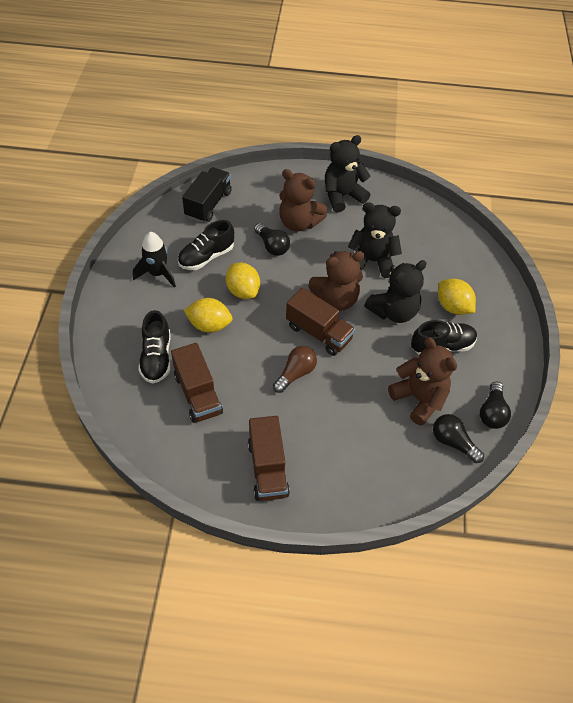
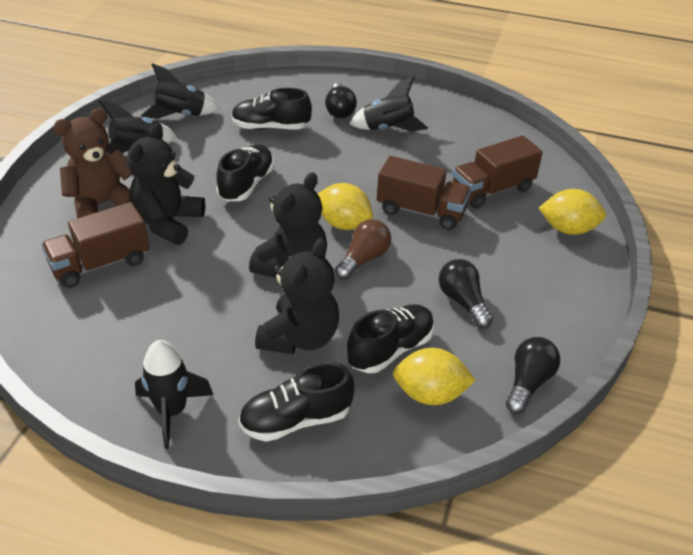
black rocket: 1 -> 4
black shoe: 3 -> 4
black truck: 1 -> 0
brown teddy bear: 3 -> 1

